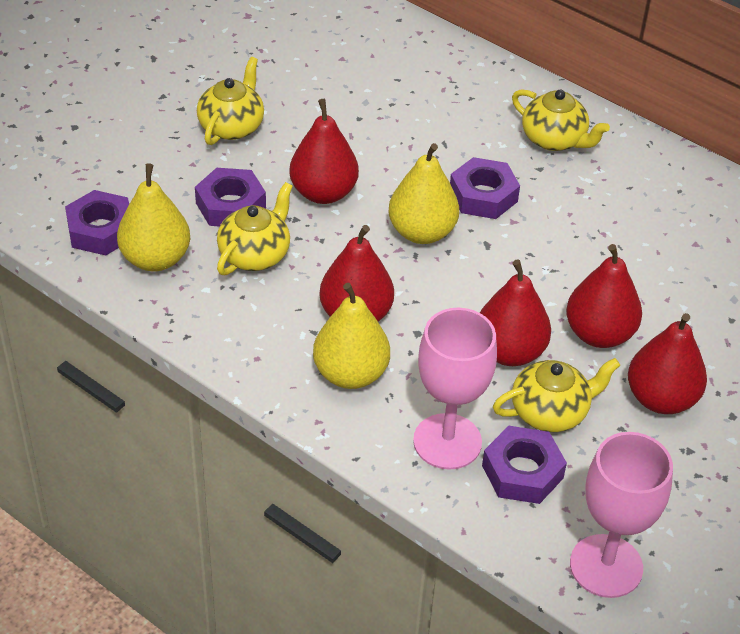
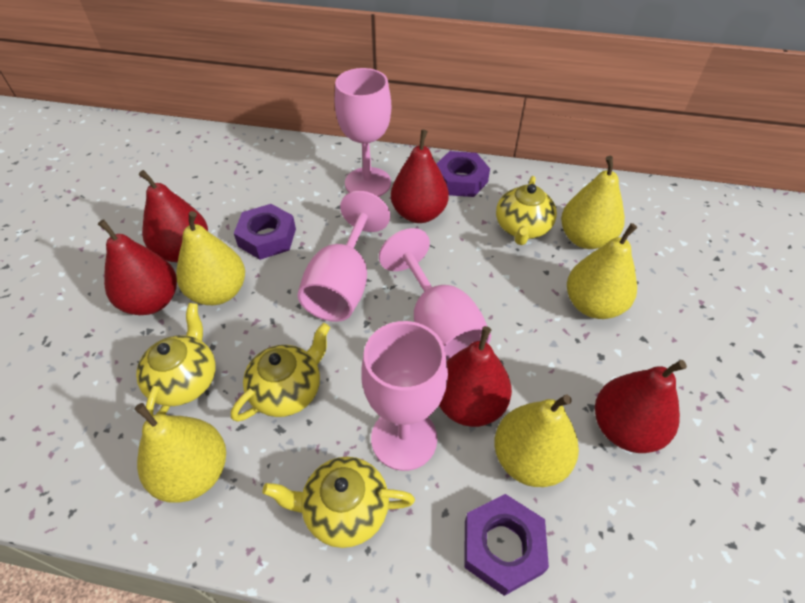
pink goblet: 2 -> 4
purple nut: 4 -> 3
yellow pear: 3 -> 5

